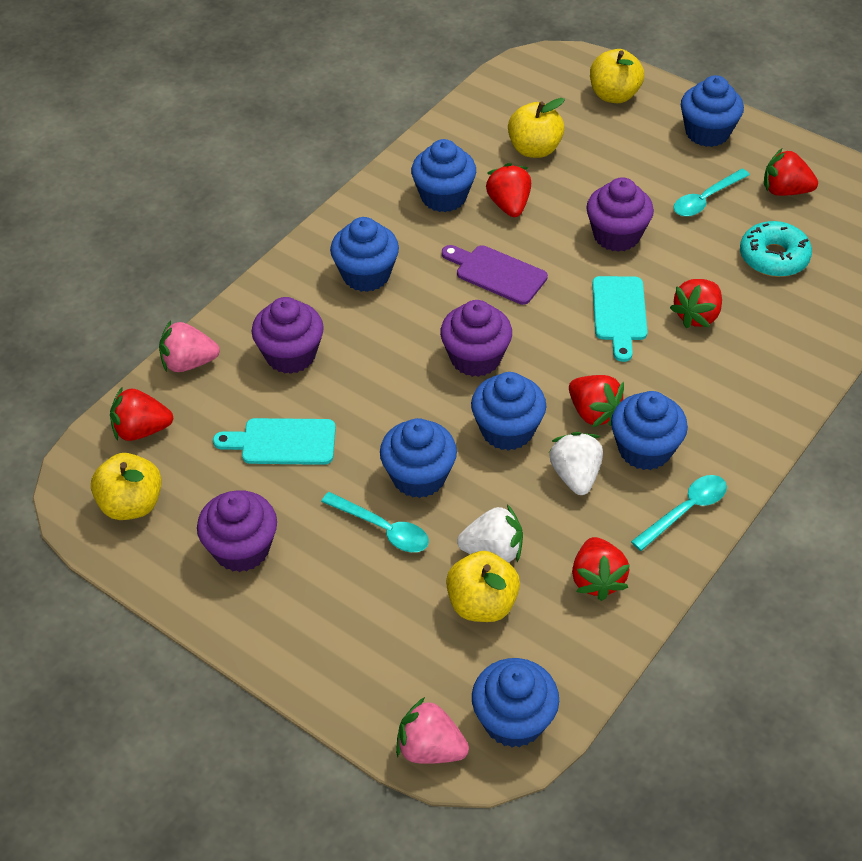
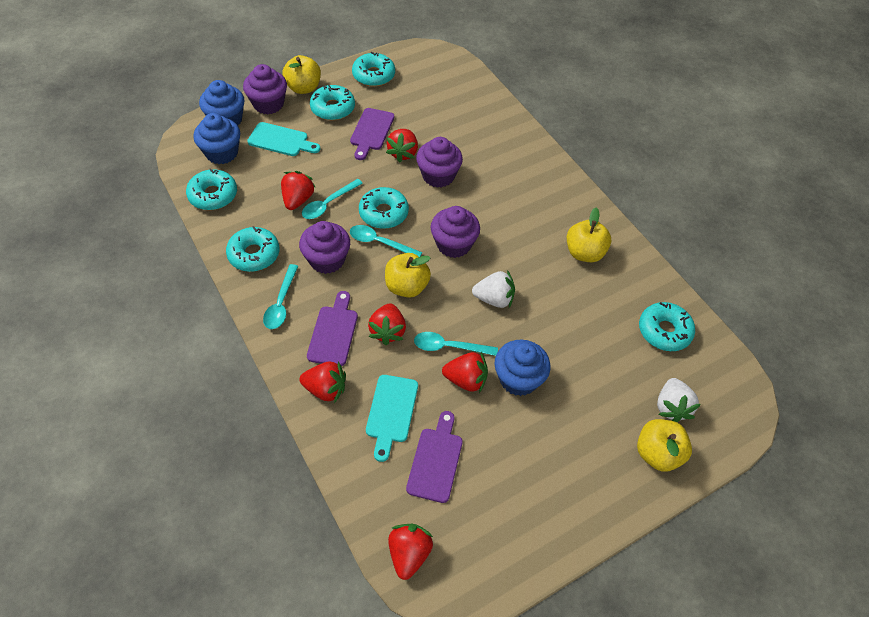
blue cupcake: 7 -> 3
pink strawberry: 2 -> 0
purple cutting board: 1 -> 3
turquoise donut: 1 -> 6
turquoise spoon: 3 -> 4

